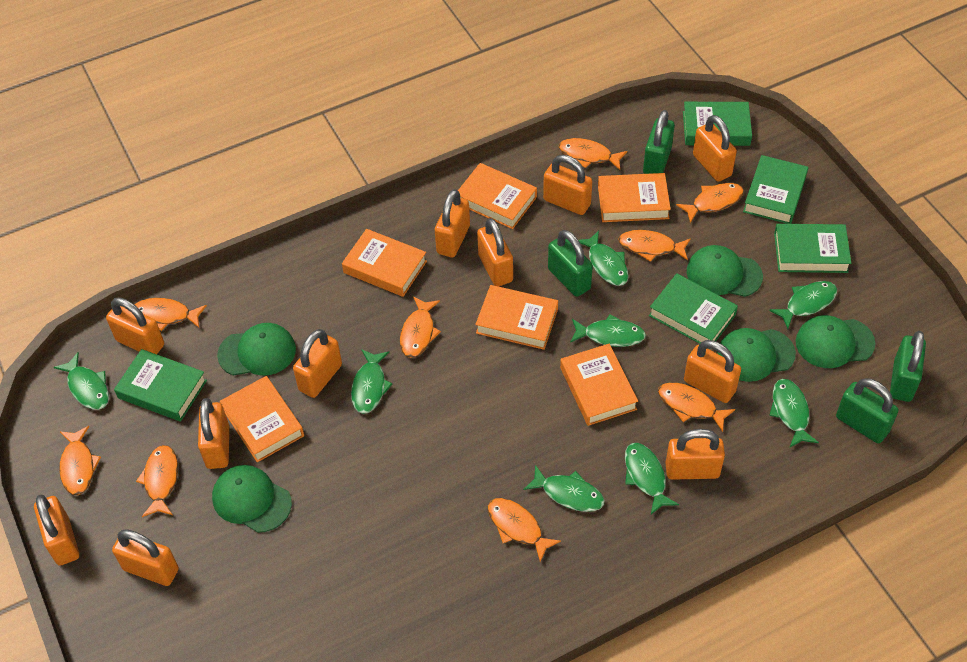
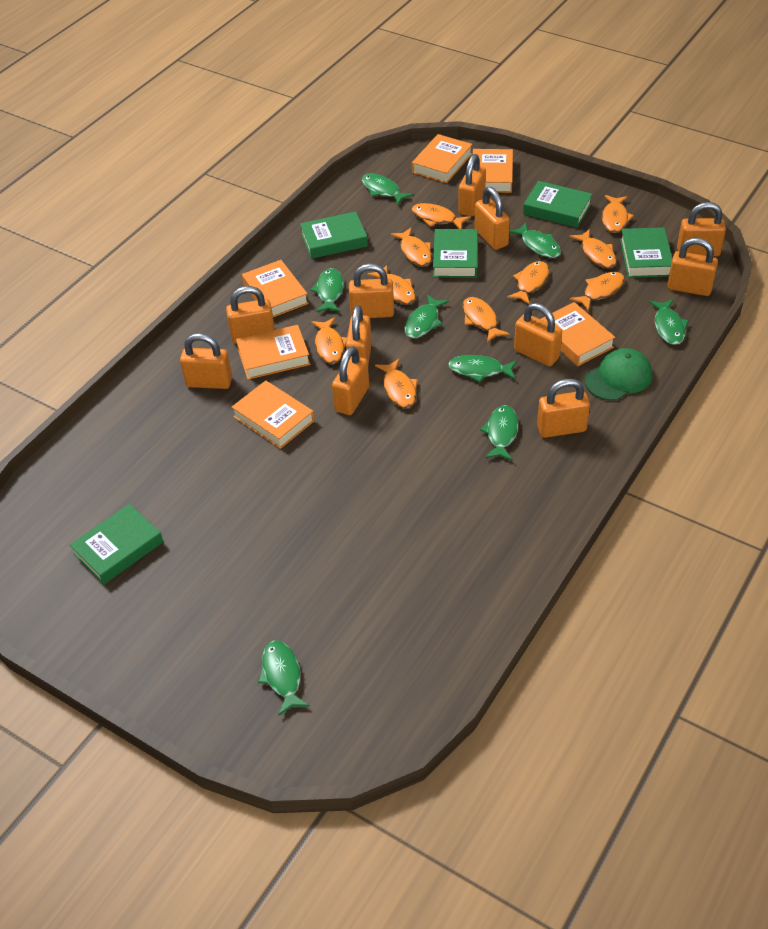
green cap: 5 -> 1
green padlock: 4 -> 0
orange fish: 9 -> 10

